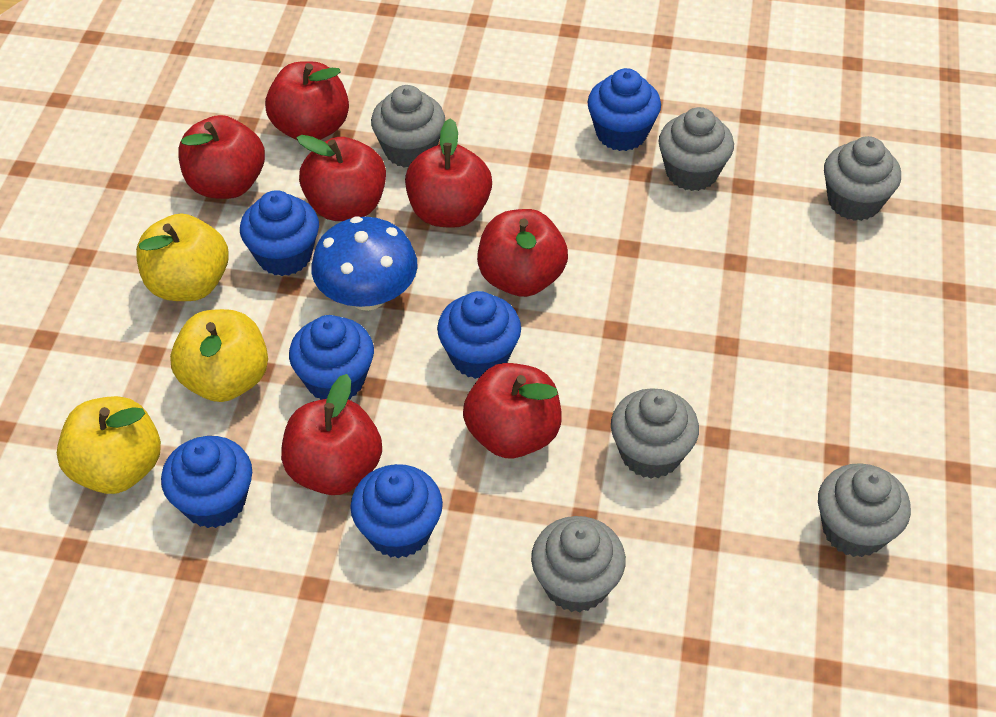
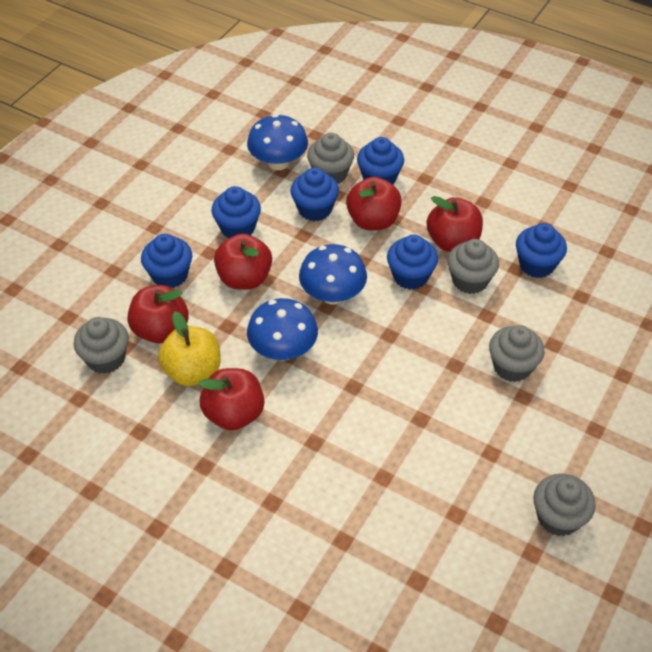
blue mushroom: 1 -> 3
grey cupcake: 6 -> 5
red apple: 7 -> 5
yellow apple: 3 -> 1

